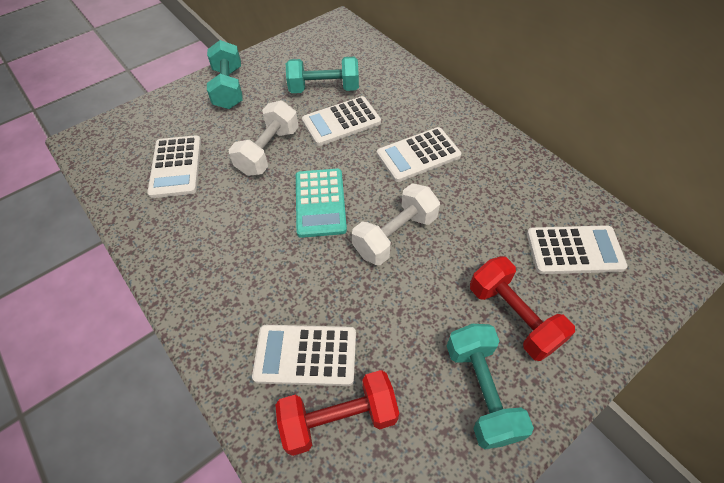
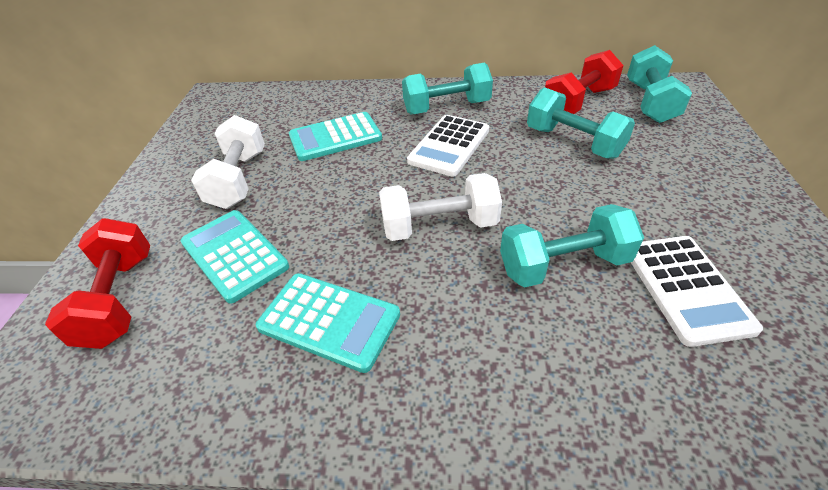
turquoise calculator: 1 -> 3
turquoise dumbbell: 3 -> 4
white calculator: 5 -> 2

